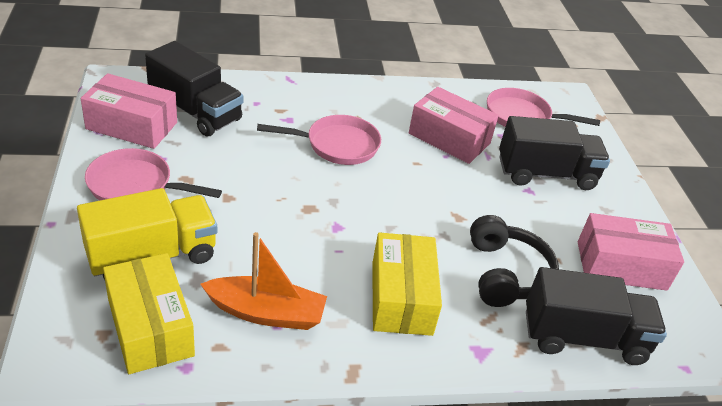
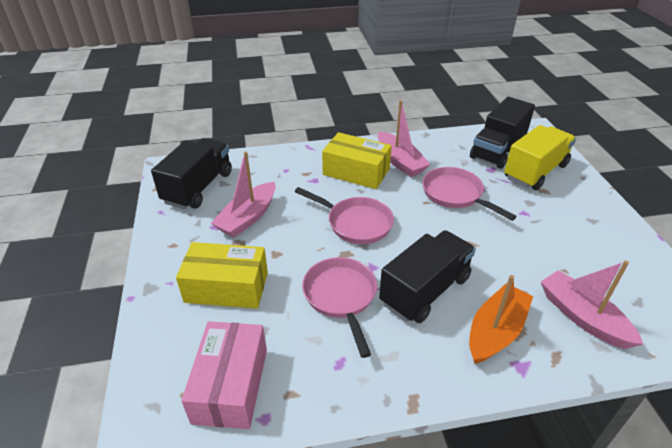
black headphones: 1 -> 0
pink boat: 0 -> 3
pink box: 3 -> 1

